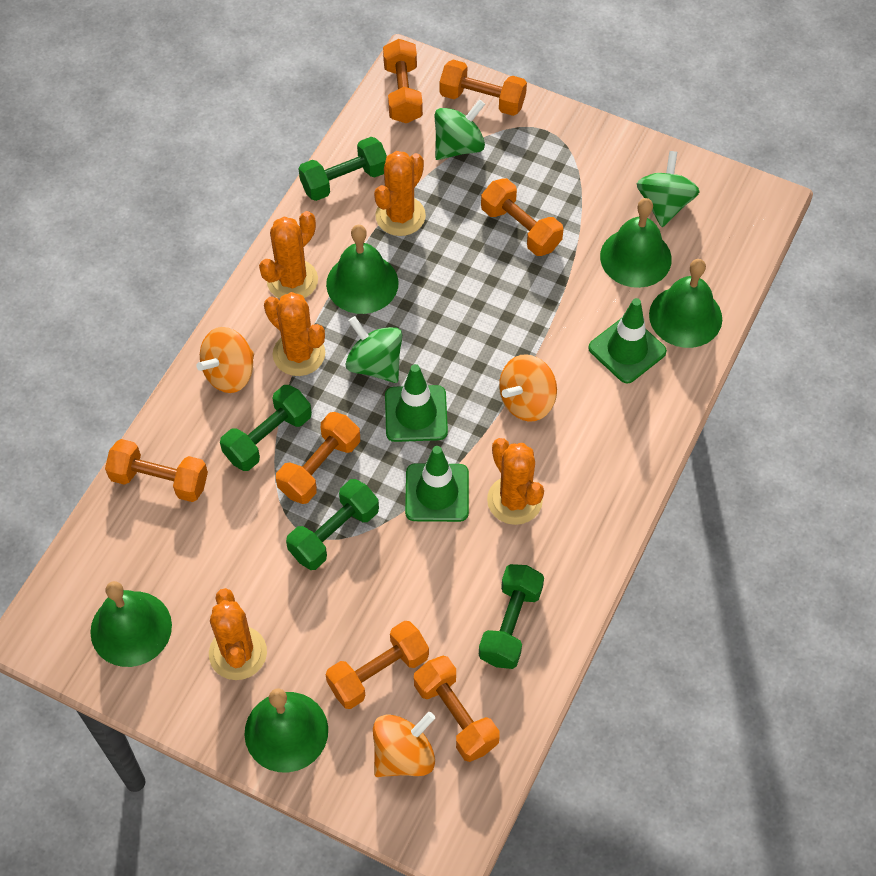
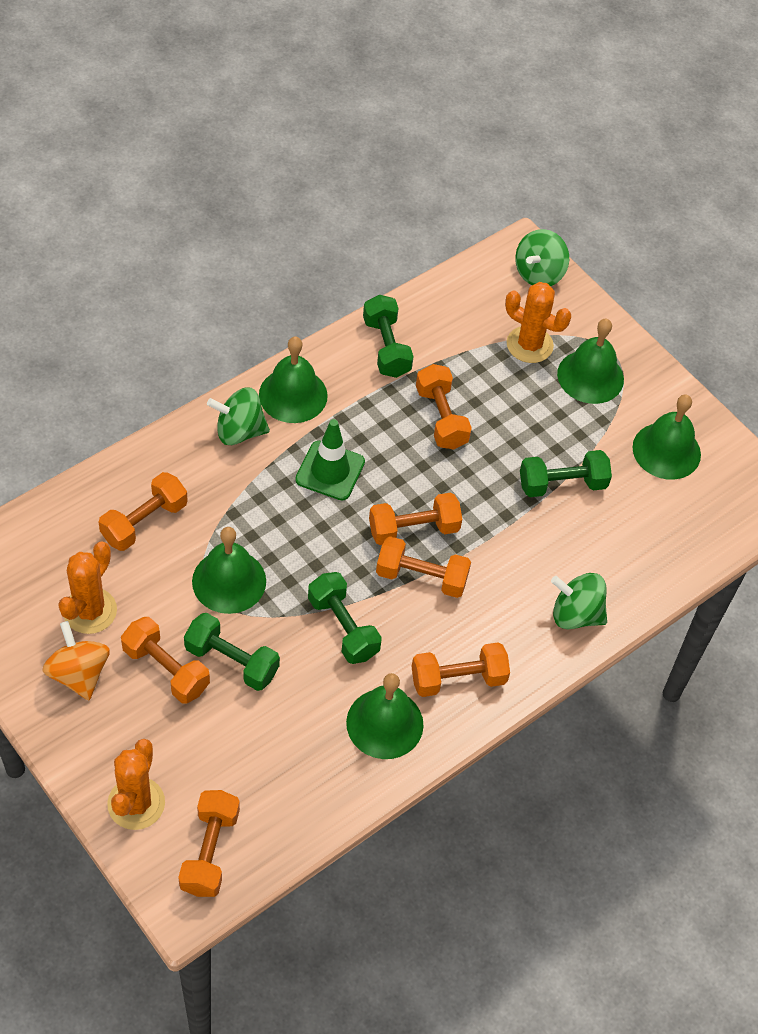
green traffic cone: 3 -> 1
orange cactus: 5 -> 3
orange spinning top: 3 -> 1

